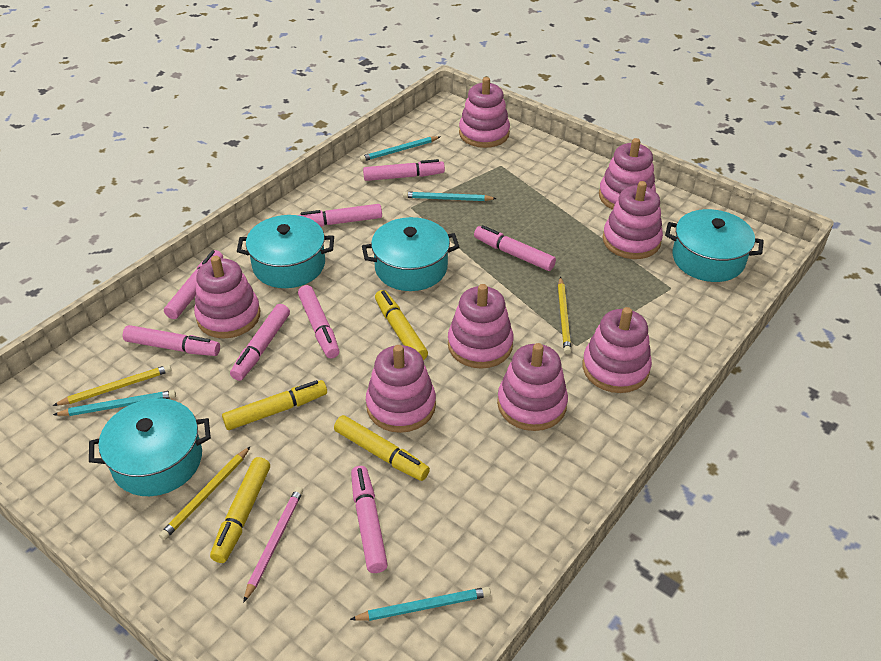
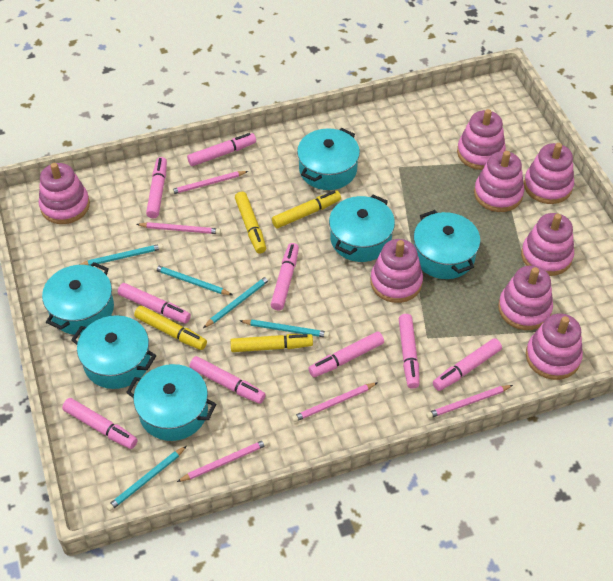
pink marker: 8 -> 9
pink pencil: 1 -> 5
turquoise pencil: 4 -> 5
turquoise pot: 4 -> 6
yellow pencil: 3 -> 0

